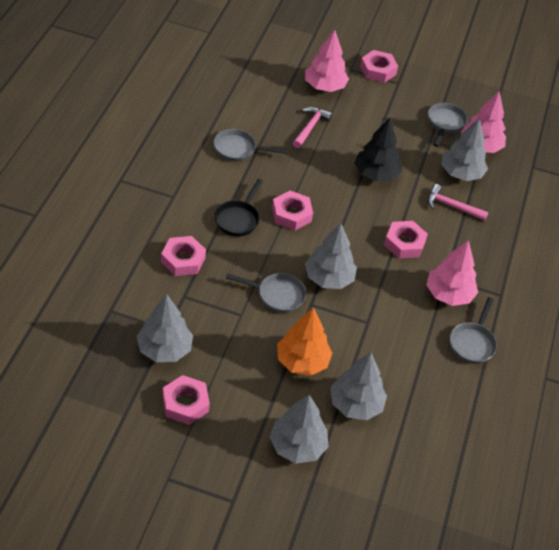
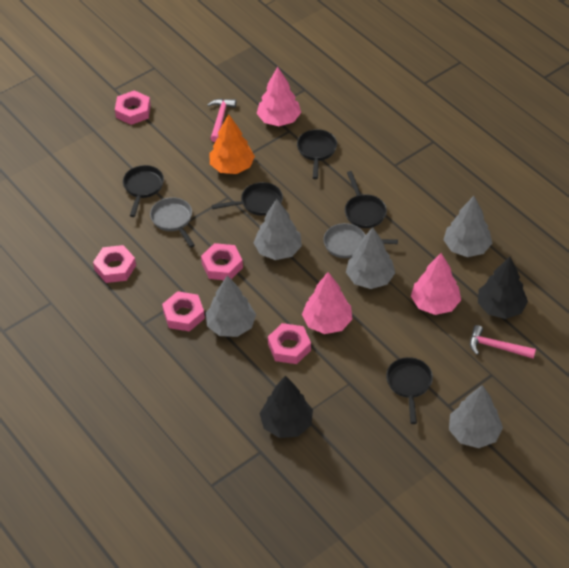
black pan: 1 -> 5
black tree: 1 -> 2
grey pan: 4 -> 2

